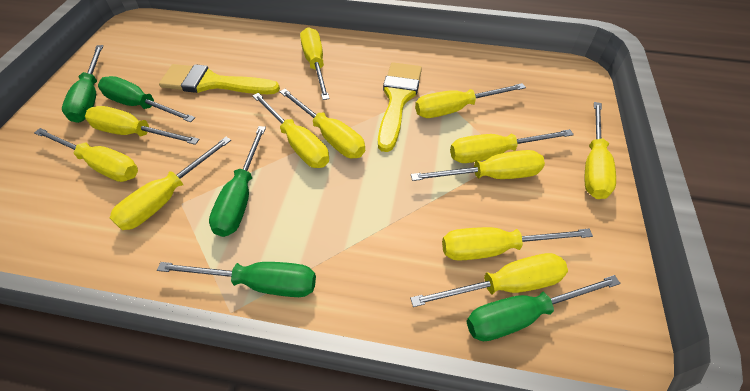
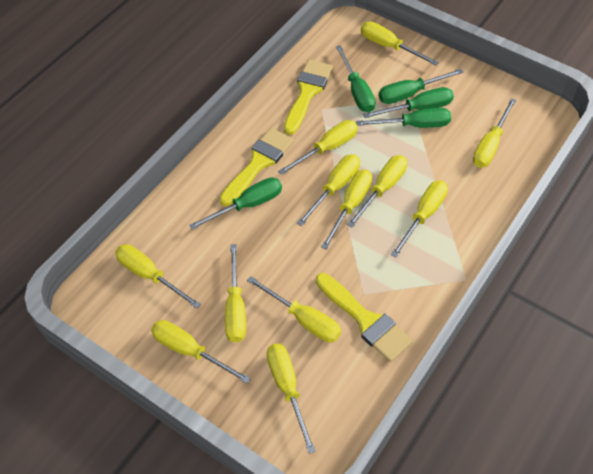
yellow brush: 2 -> 3

